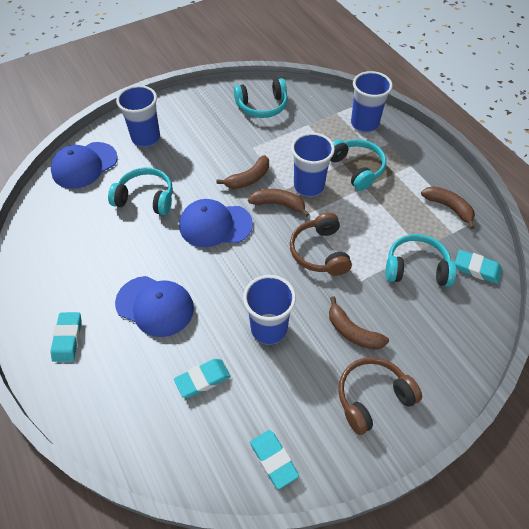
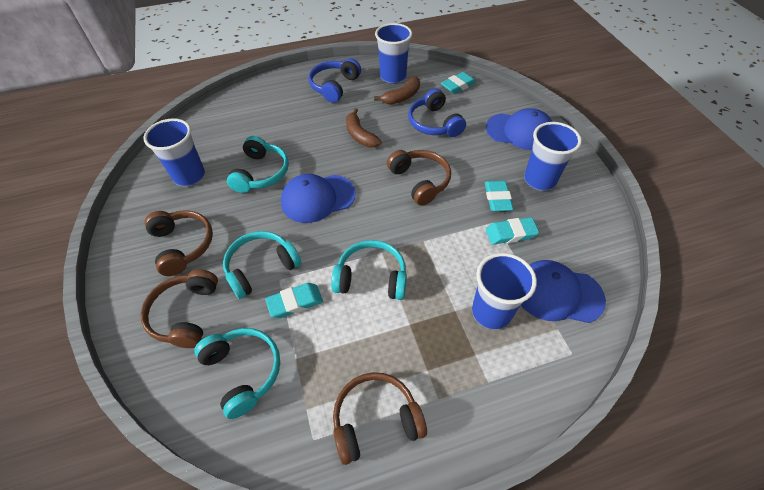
blue headphones: 0 -> 2
brown banana: 4 -> 2
brown headphones: 2 -> 4

